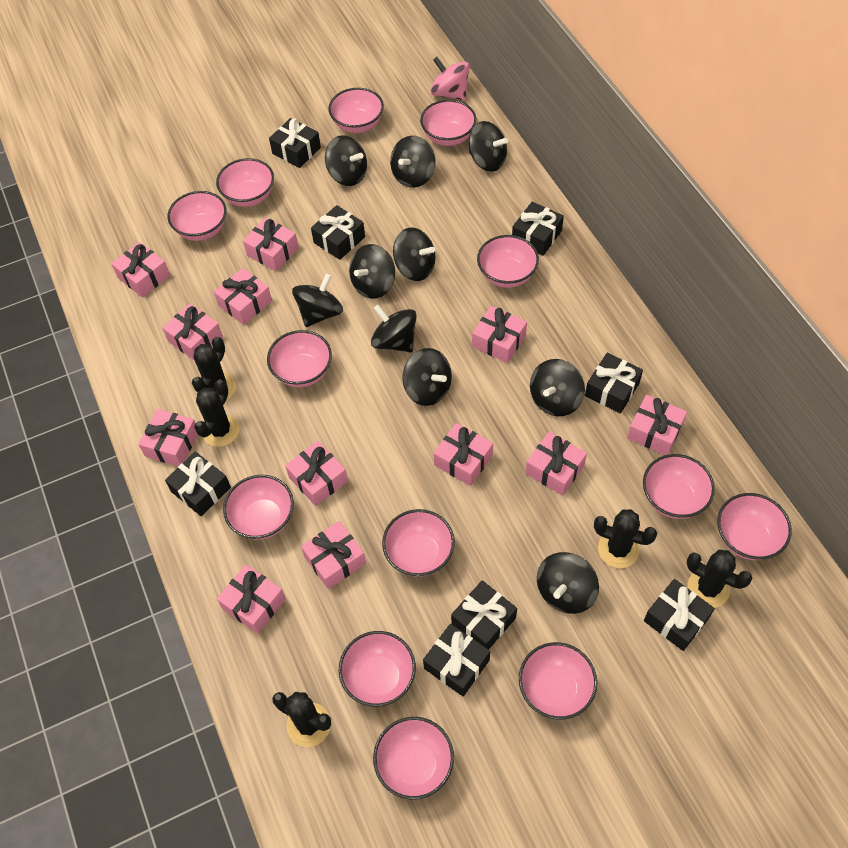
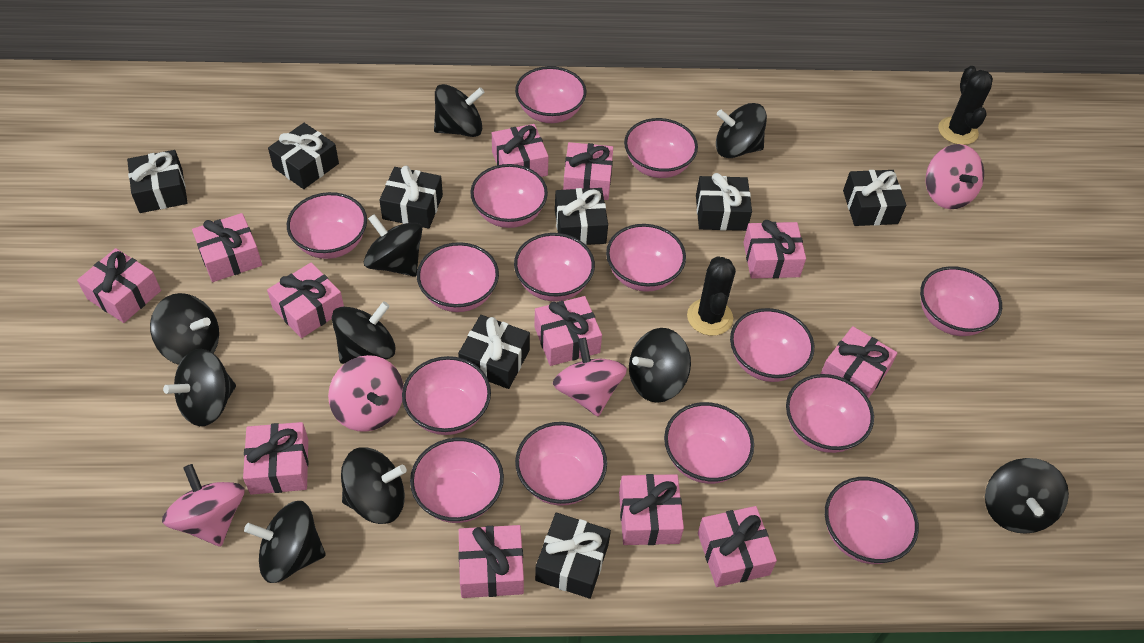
black cactus: 5 -> 2
pink bowl: 13 -> 15
pink spinning top: 1 -> 4

